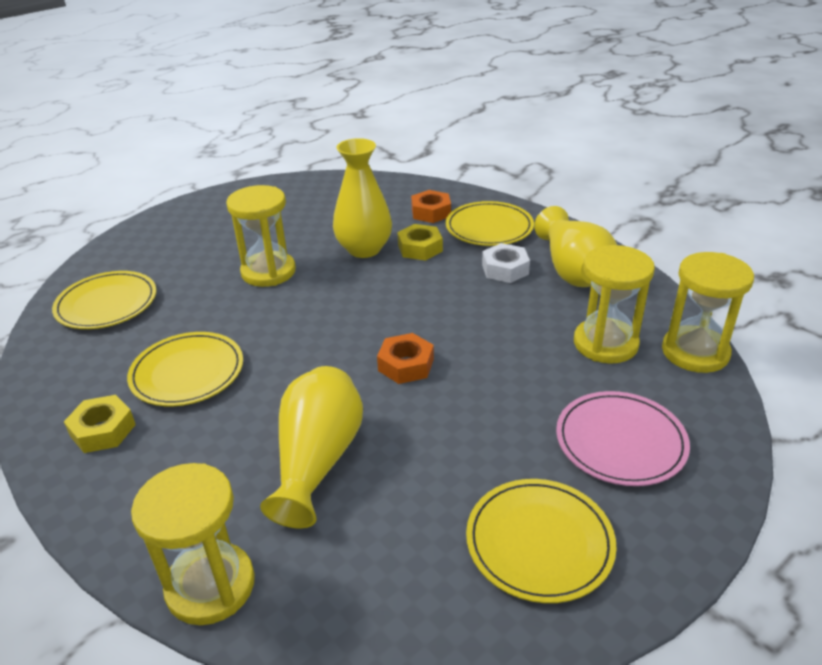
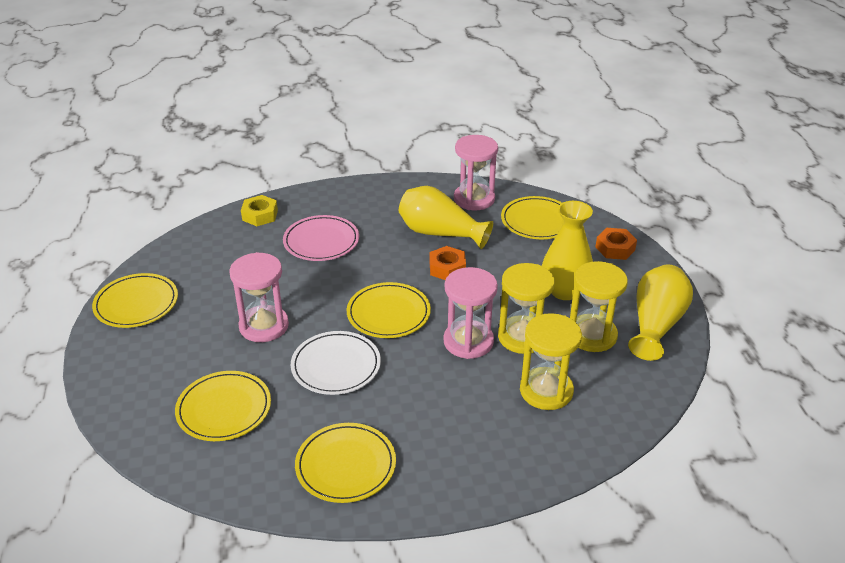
pink hourglass: 0 -> 3
white nut: 1 -> 0
white plate: 0 -> 1
yellow hourglass: 4 -> 3
yellow nut: 2 -> 1
yellow plate: 4 -> 5

